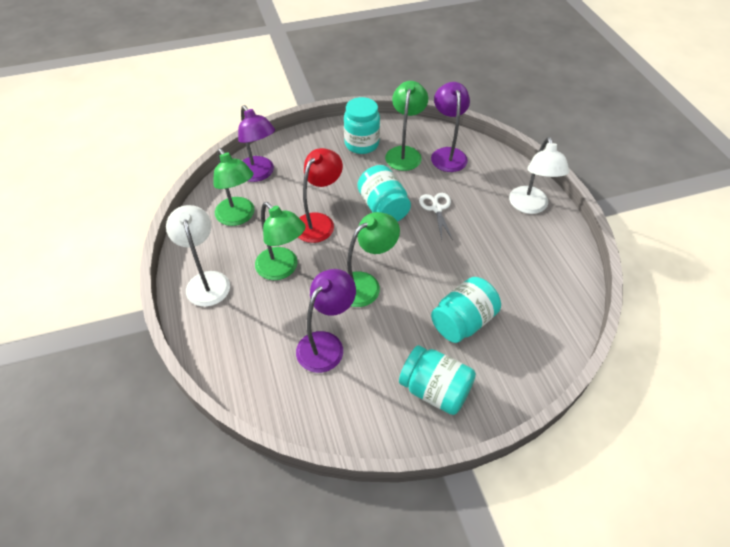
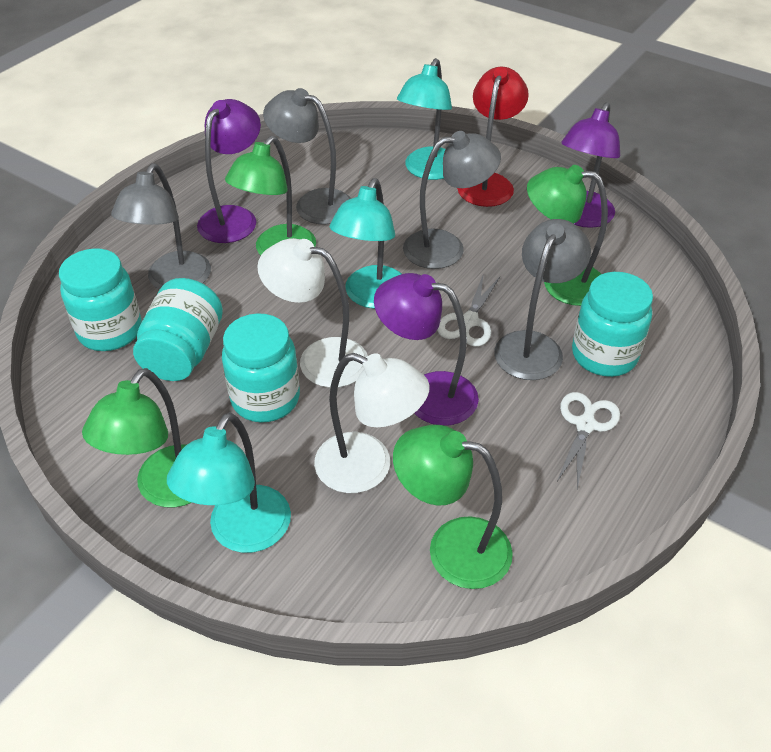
grey lamp: 0 -> 4
turquoise lamp: 0 -> 3
white scissors: 1 -> 2

